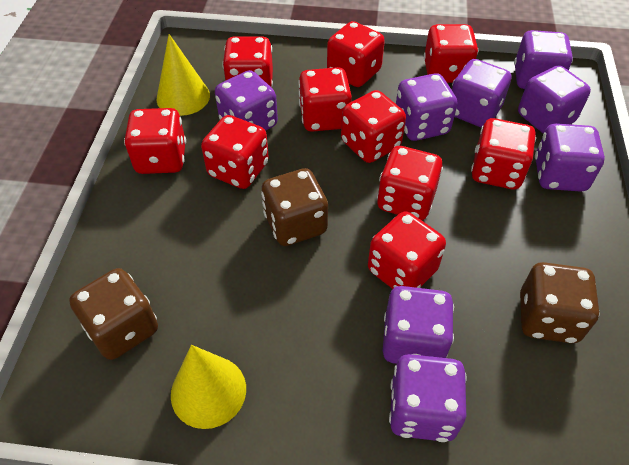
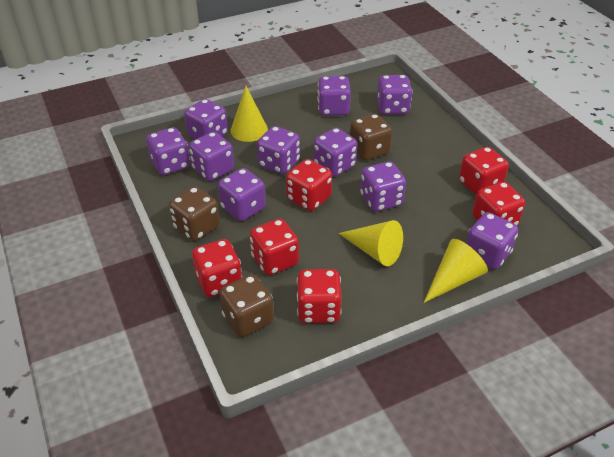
purple dice: 8 -> 10
red dice: 10 -> 6
yellow cone: 2 -> 3

